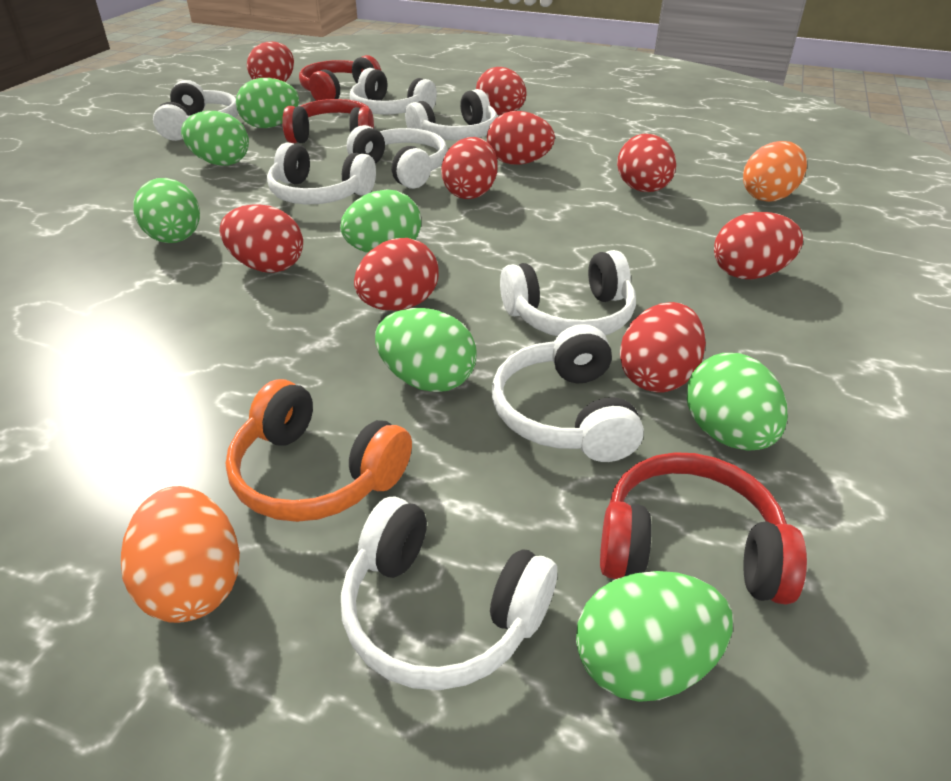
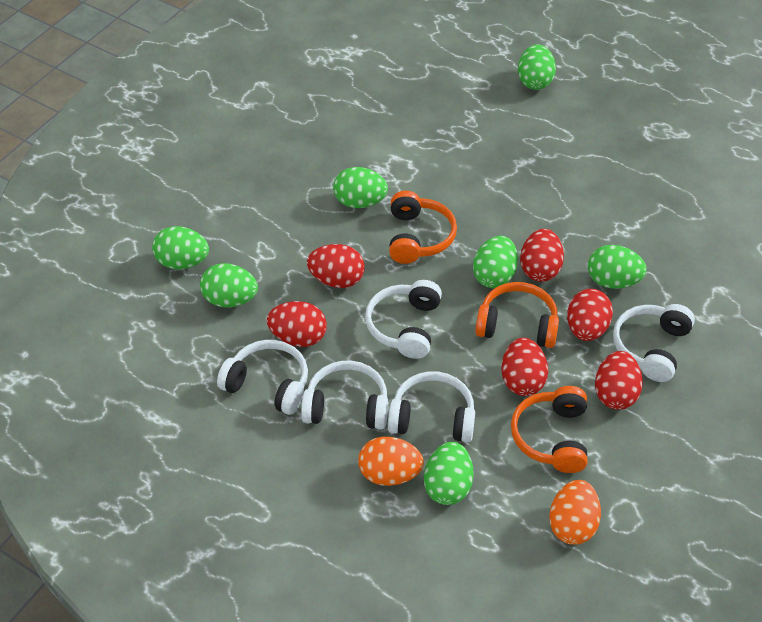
orange headphones: 1 -> 3
red egg: 9 -> 6
red headphones: 3 -> 0
white headphones: 8 -> 5

